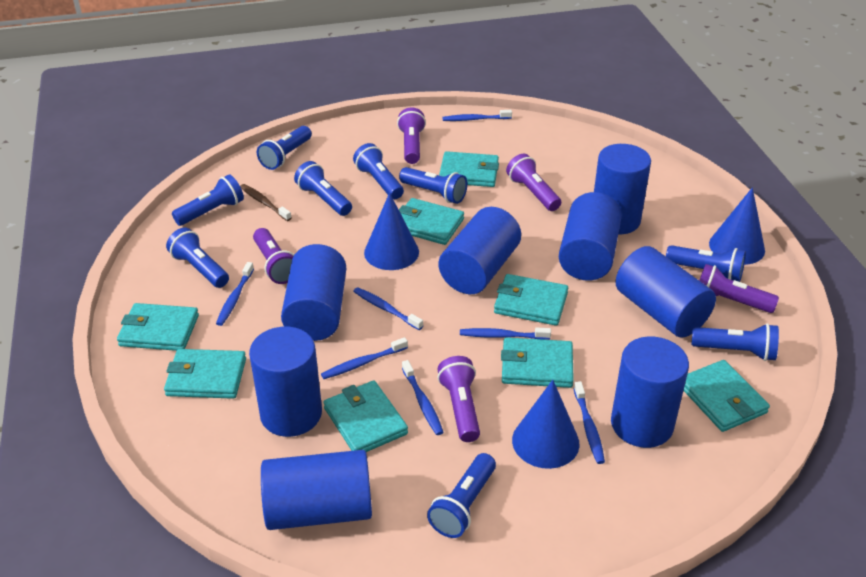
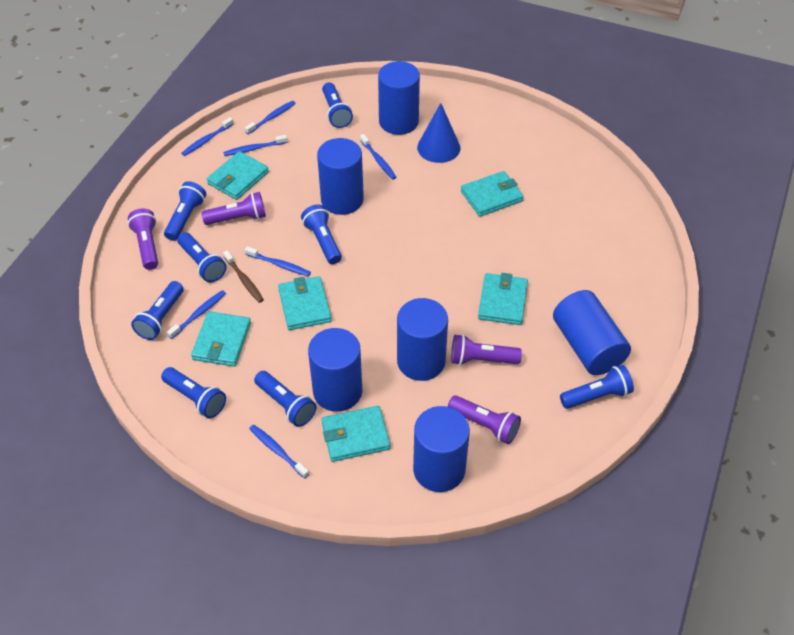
blue cone: 3 -> 1
blue cylinder: 8 -> 6
blue flashlight: 9 -> 8
purple flashlight: 5 -> 4
turquoise wallet: 8 -> 6

